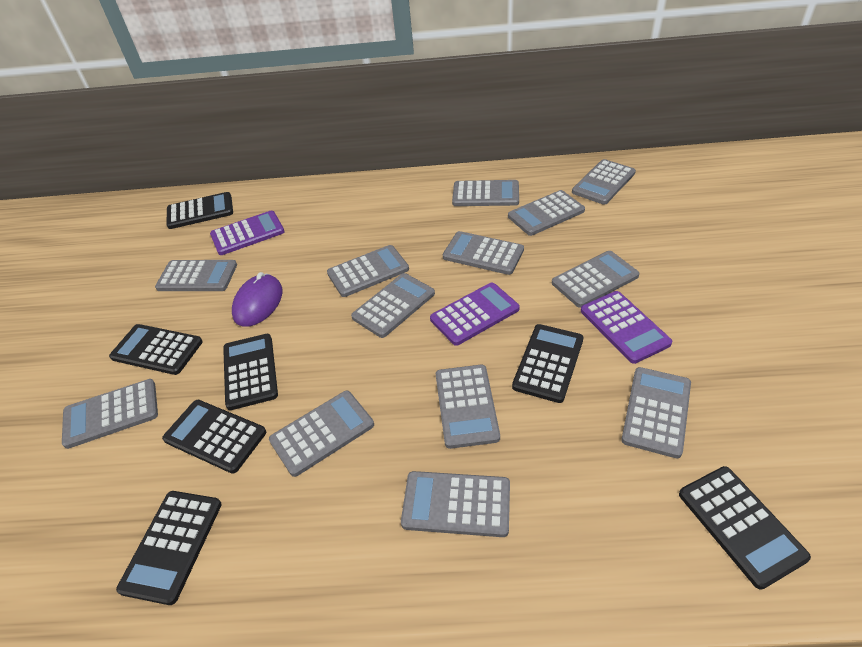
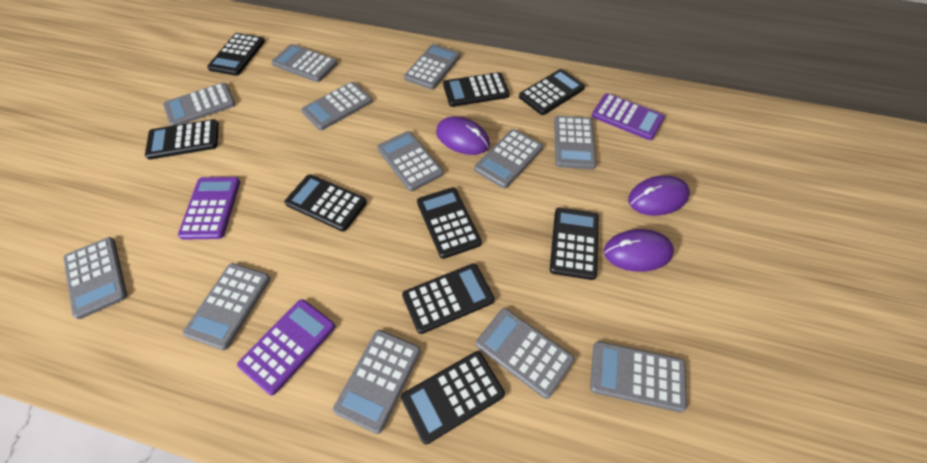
black calculator: 7 -> 9
grey calculator: 13 -> 12
purple mouse: 1 -> 3

